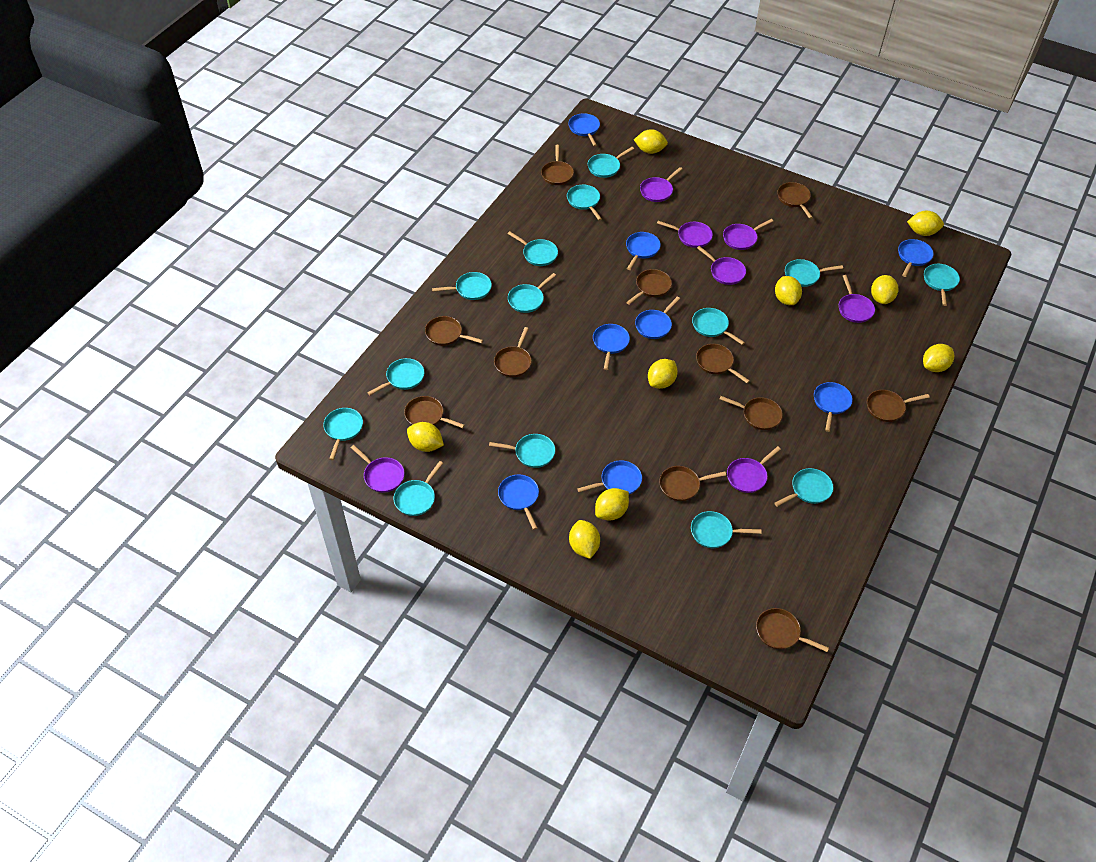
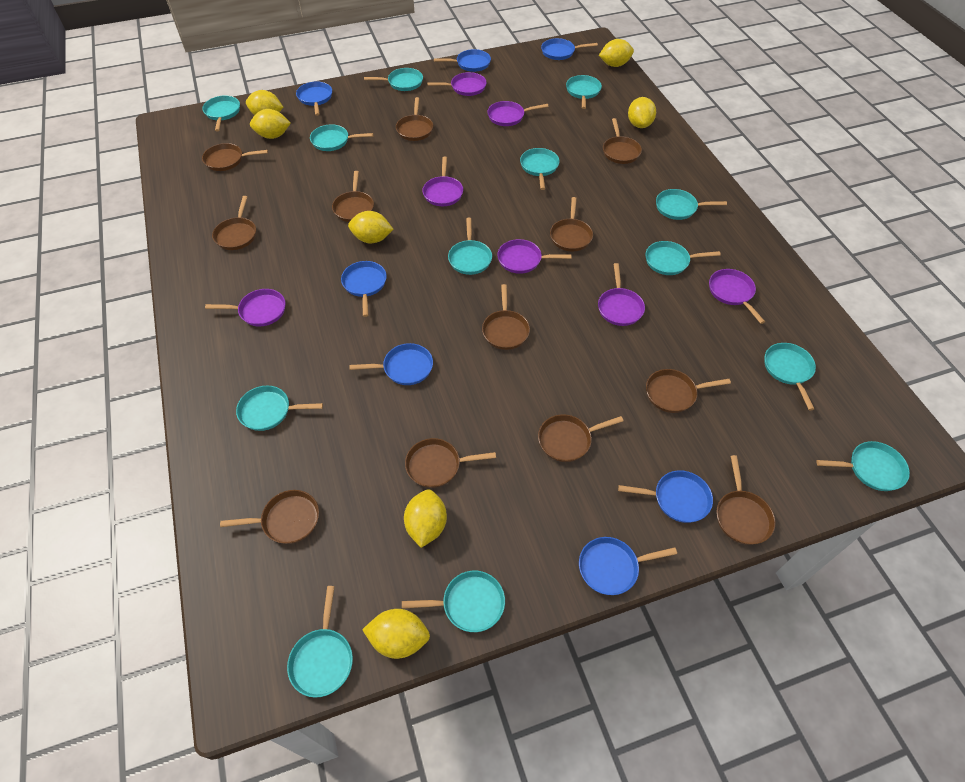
blue pan: 8 -> 7
brown pan: 11 -> 12
turquoise pan: 14 -> 13
yellow lemon: 9 -> 7

